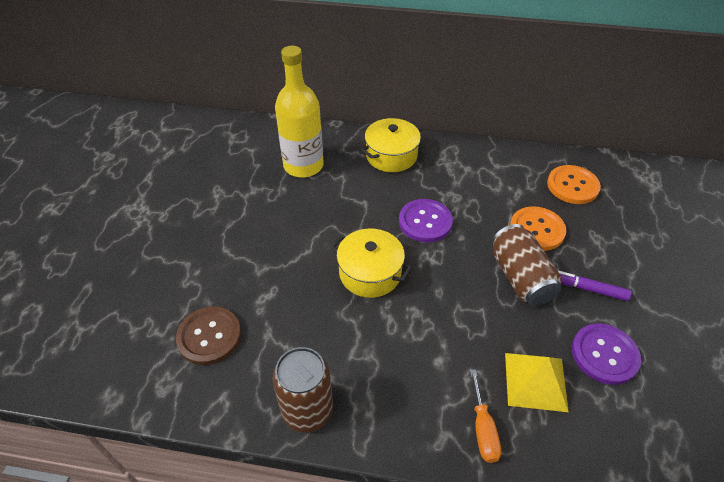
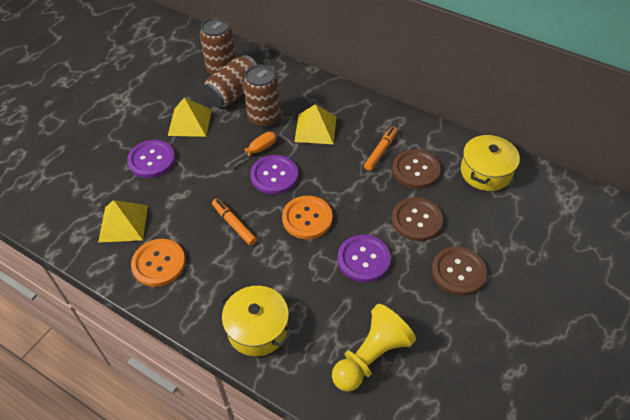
brown button: 1 -> 3
brown can: 2 -> 3
orange marker: 0 -> 2
purple button: 2 -> 3
purple marker: 1 -> 0
yellow bottle: 1 -> 0
yellow pawn: 0 -> 1
yellow pyramid: 1 -> 3

